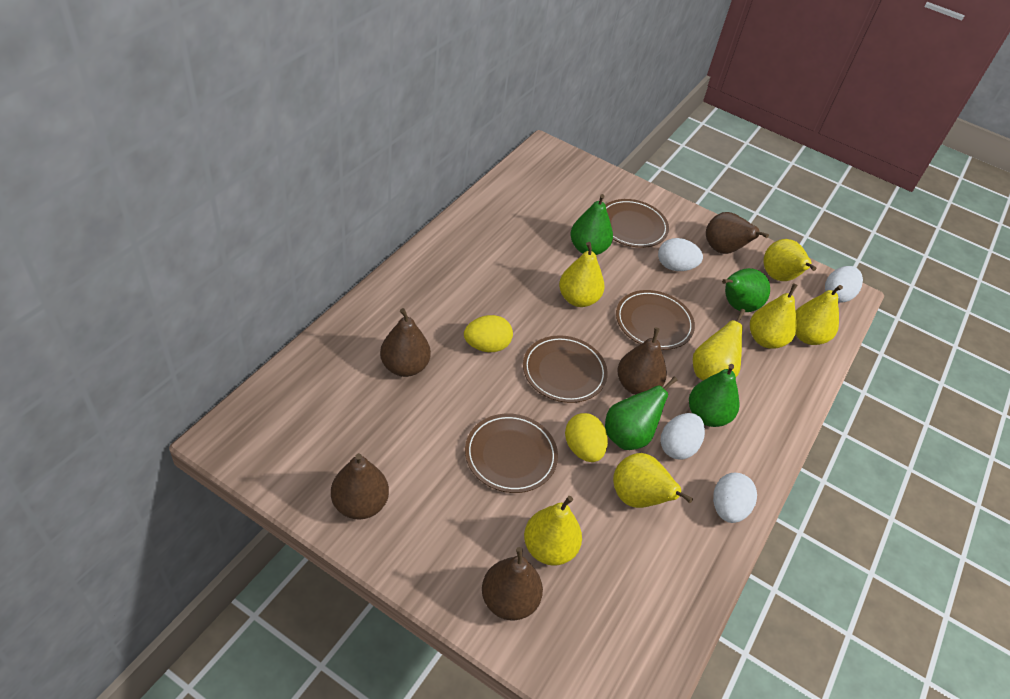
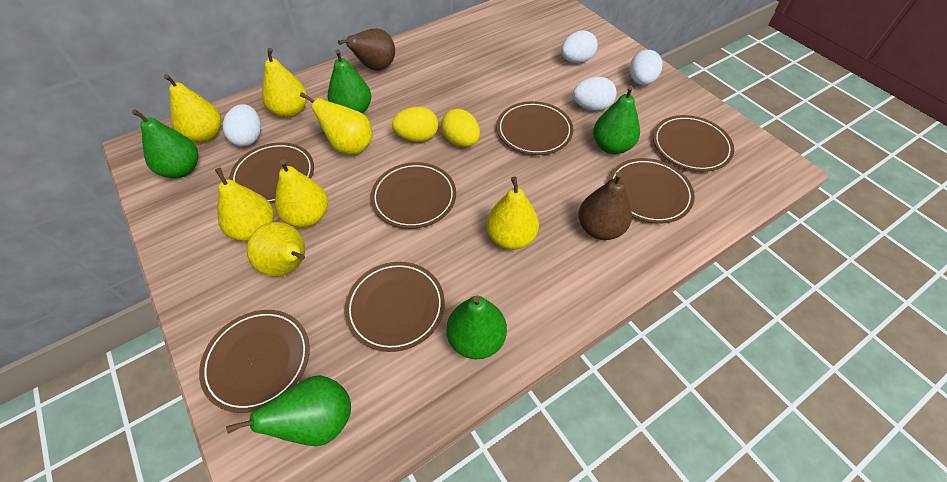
brown pear: 5 -> 2
brown plate: 4 -> 7
green pear: 4 -> 5

